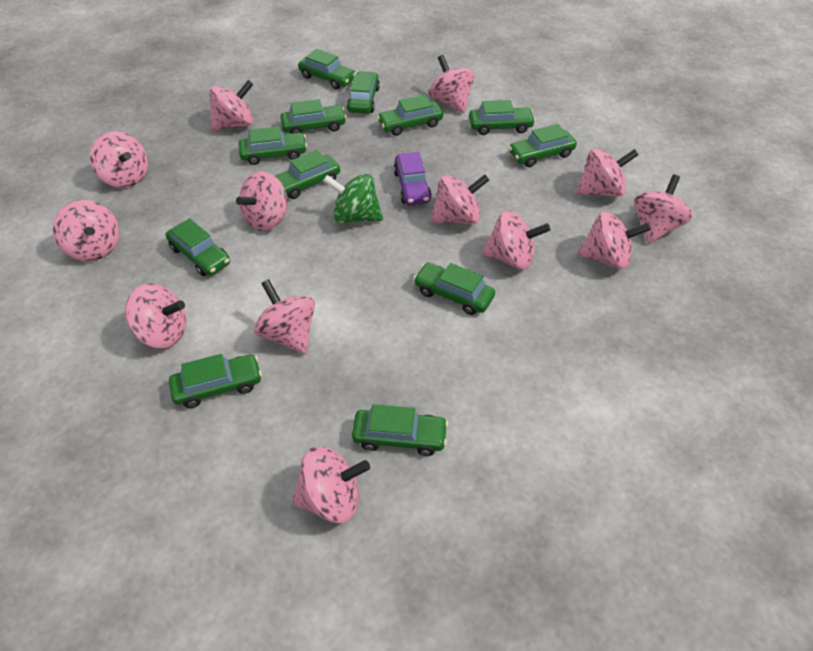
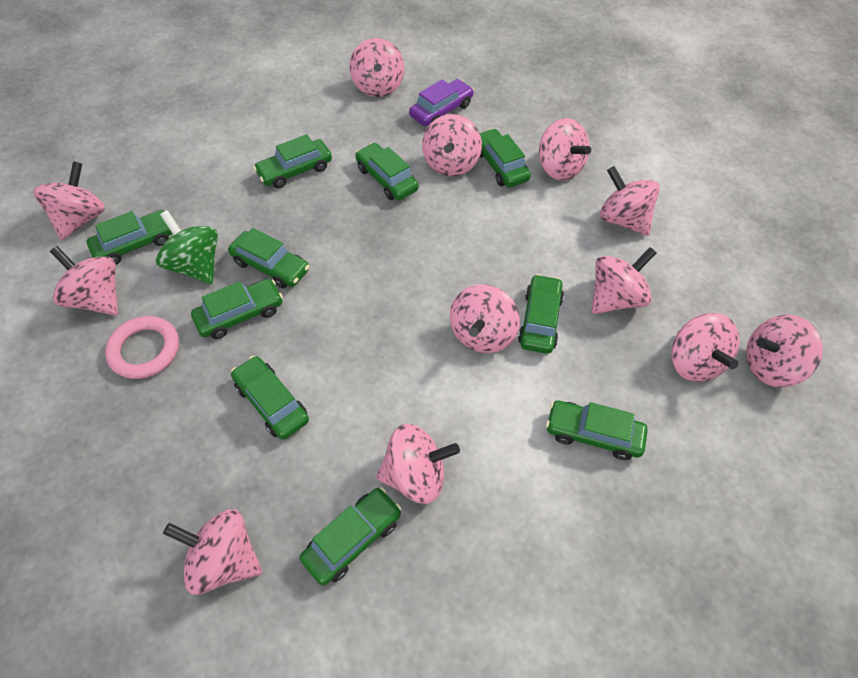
green car: 12 -> 10
pink ring: 0 -> 1
pink spinning top: 13 -> 12

